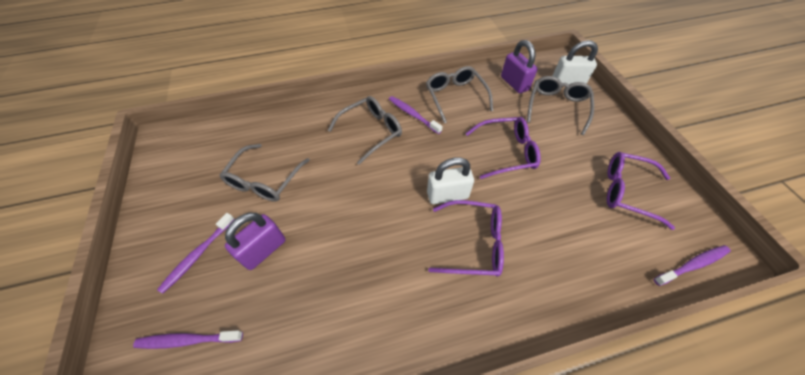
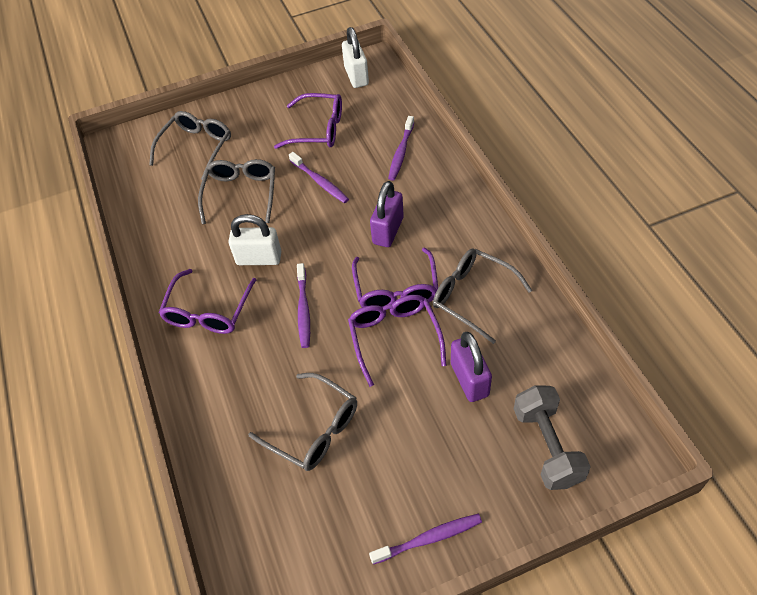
grey dumbbell: 0 -> 1
purple glasses: 3 -> 4

